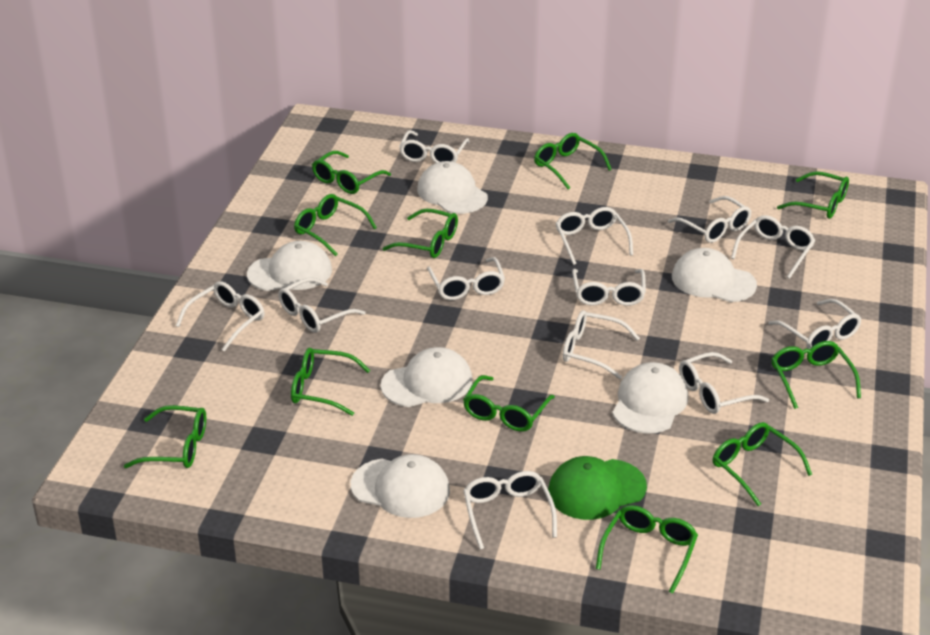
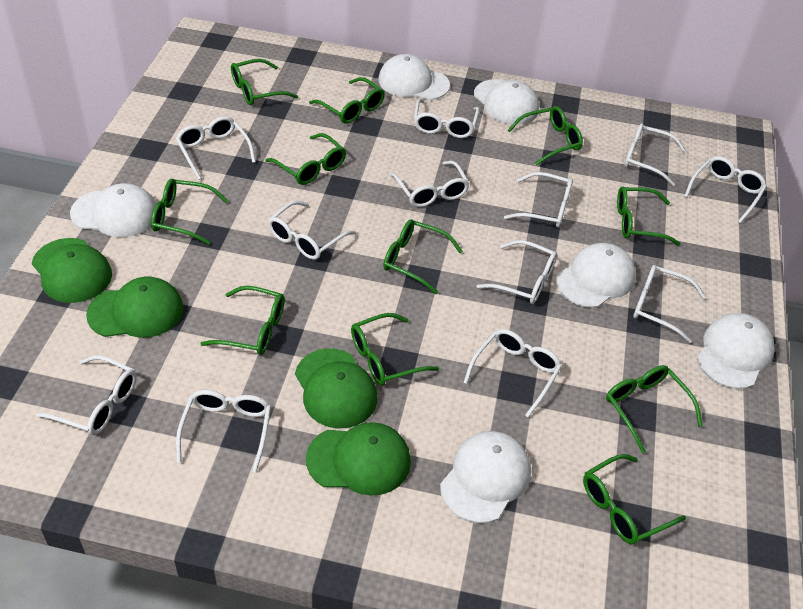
green cap: 1 -> 4

